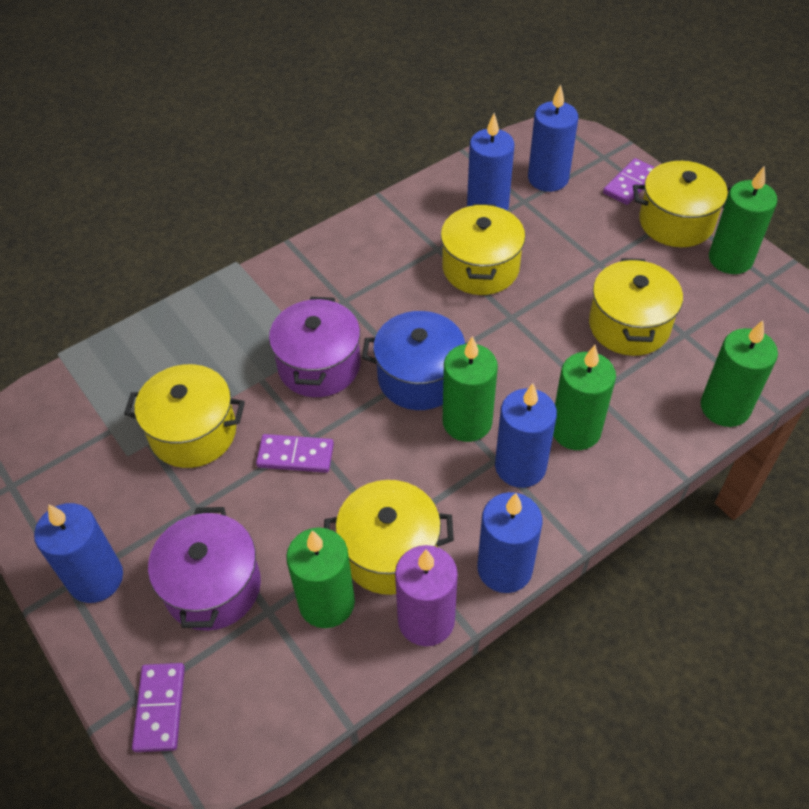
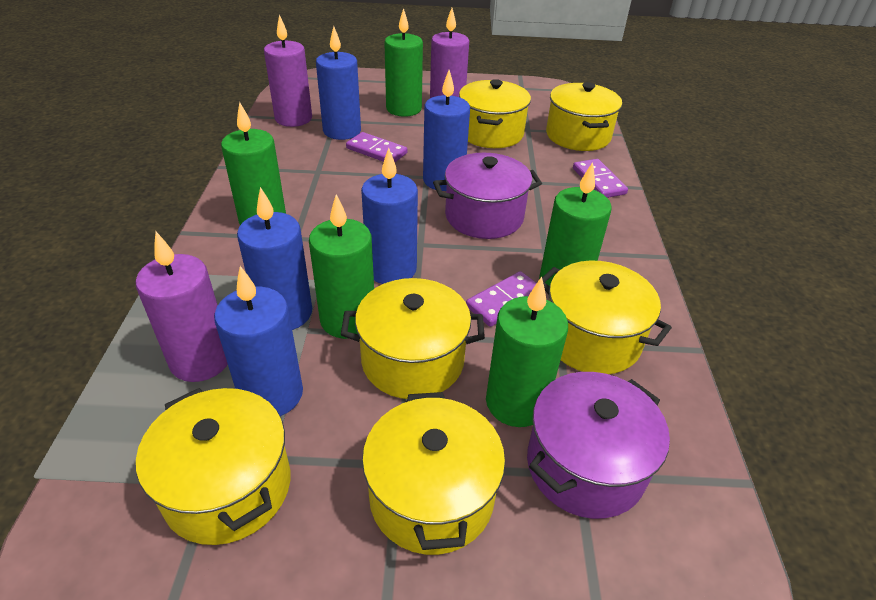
blue pot: 1 -> 0
purple candle: 1 -> 3
yellow pot: 5 -> 6

